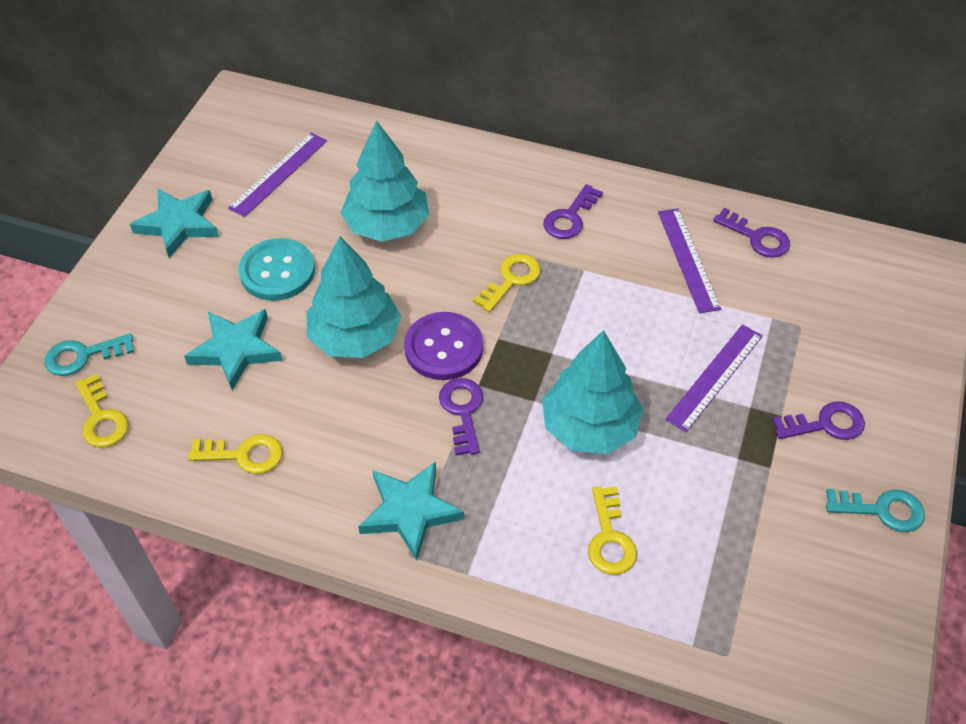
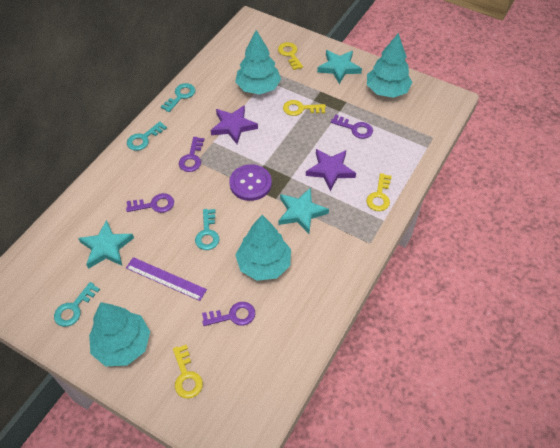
purple ruler: 3 -> 1
purple star: 0 -> 2
turquoise button: 1 -> 0
turquoise key: 2 -> 4
turquoise tree: 3 -> 4

